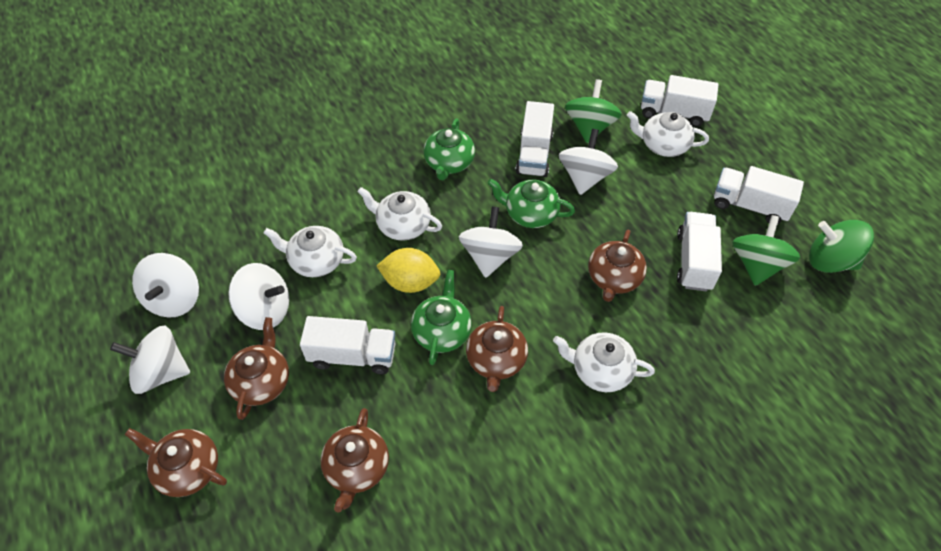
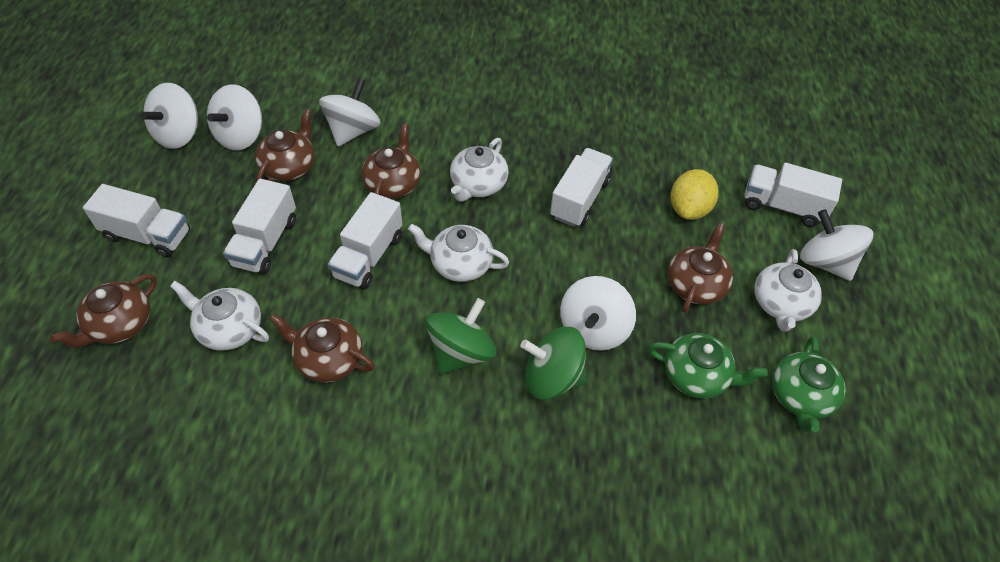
green spinning top: 3 -> 2
green teapot: 3 -> 2

